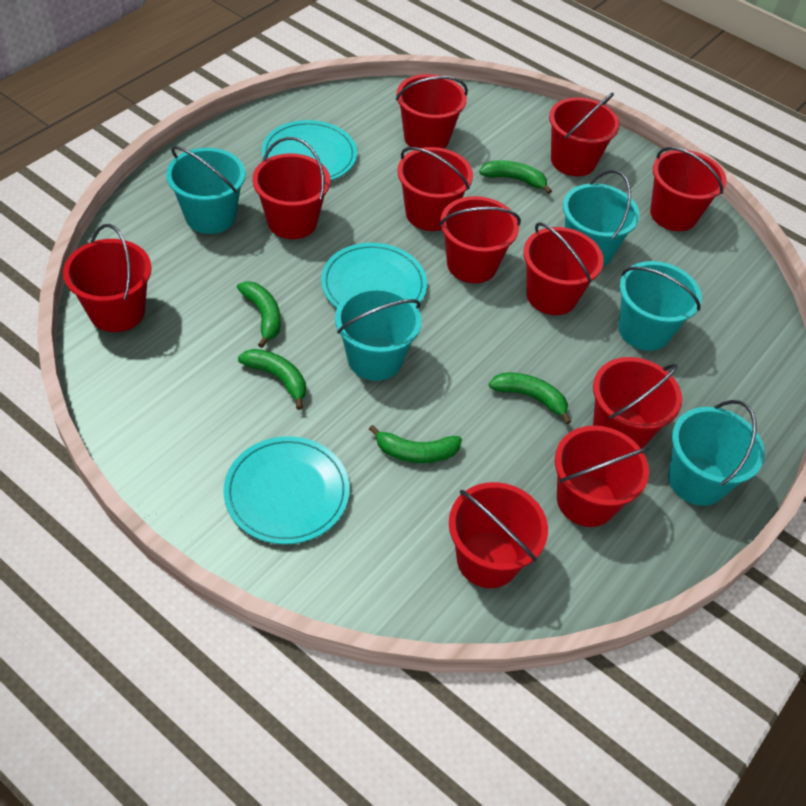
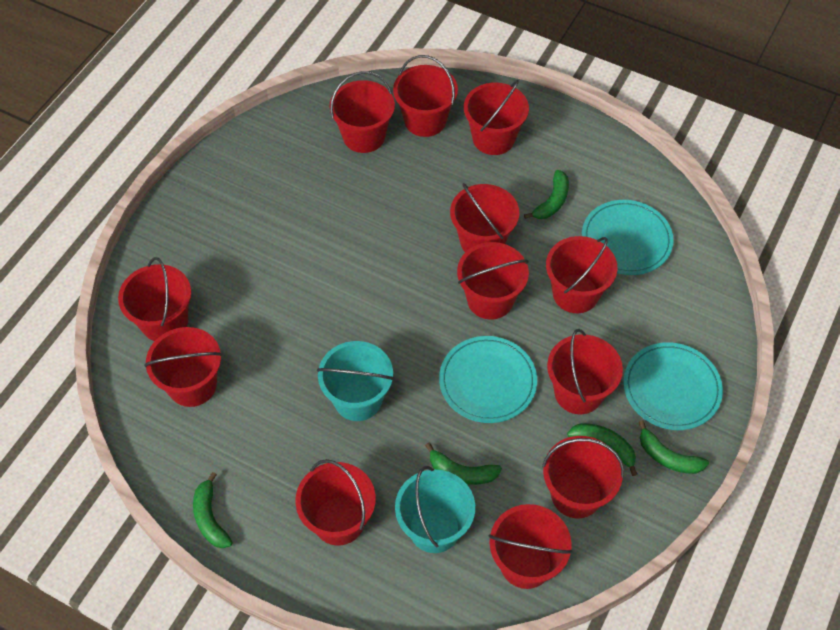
red bucket: 11 -> 12
turquoise bucket: 5 -> 2

